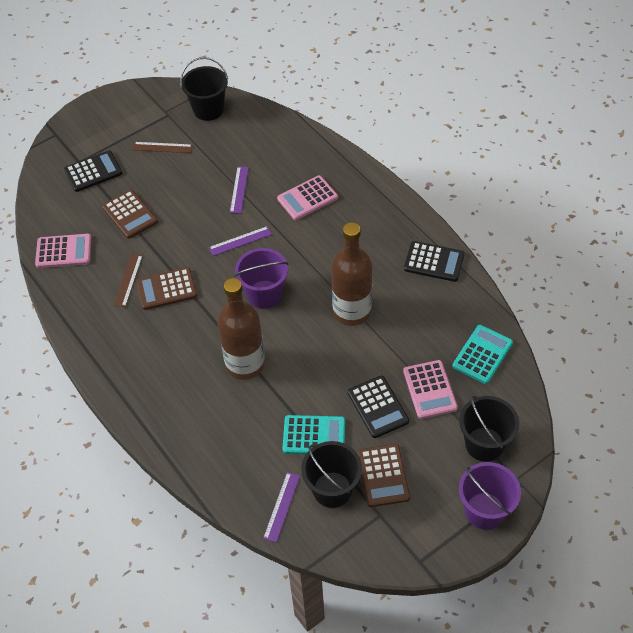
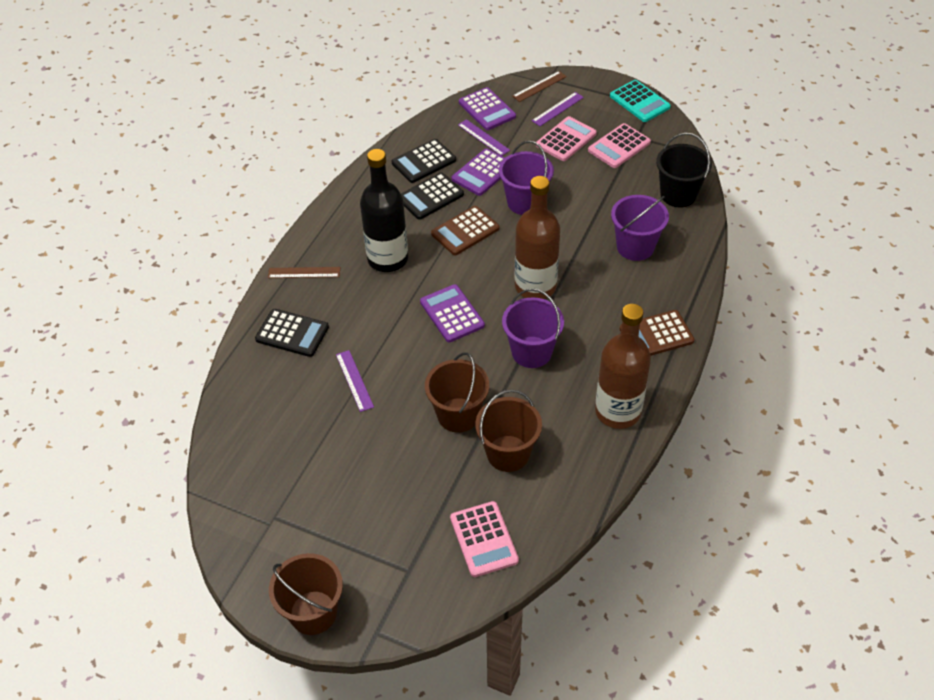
black bottle: 0 -> 1
black bucket: 3 -> 1
brown bucket: 0 -> 3
brown calculator: 3 -> 2
purple bucket: 2 -> 3
purple calculator: 0 -> 3
turquoise calculator: 2 -> 1

